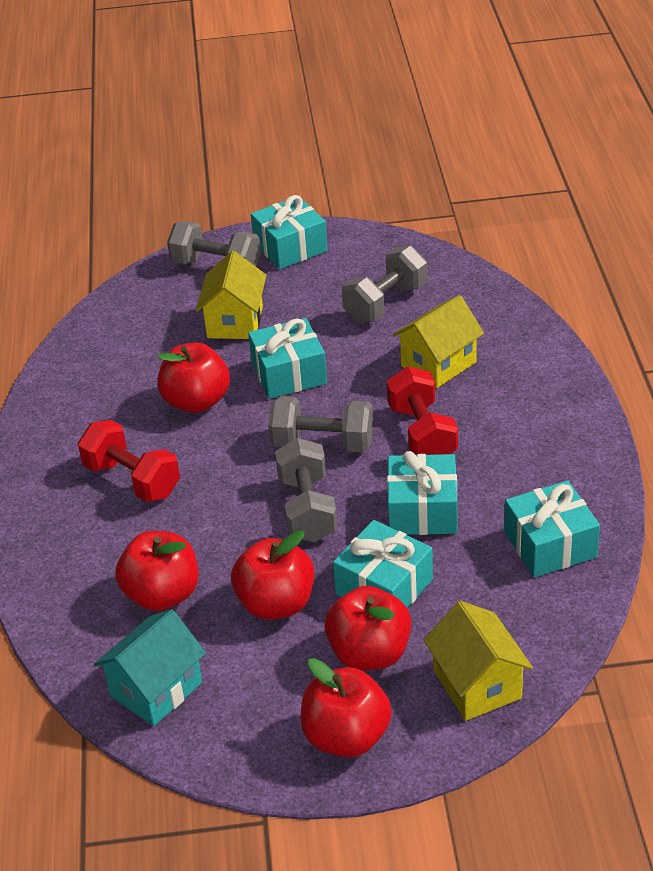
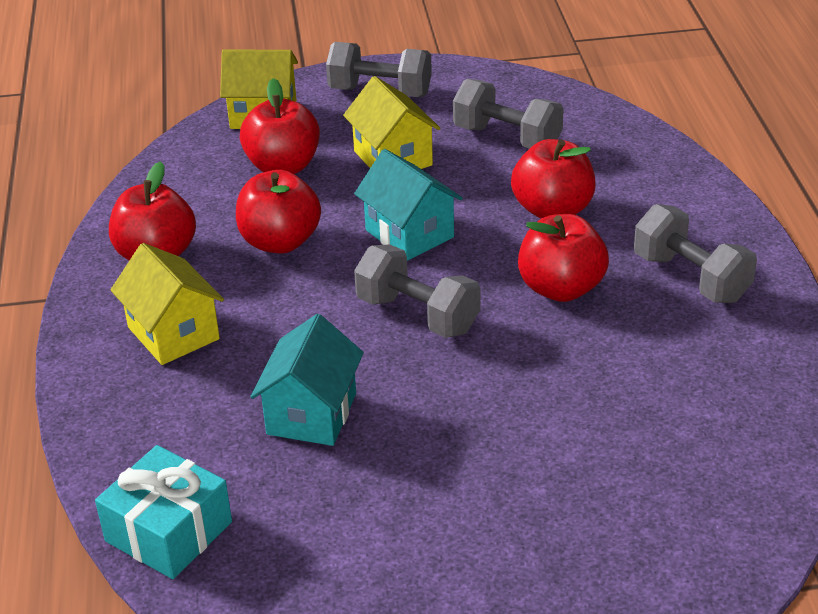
red dumbbell: 2 -> 0
turquoise gift: 5 -> 1
turquoise house: 1 -> 2

